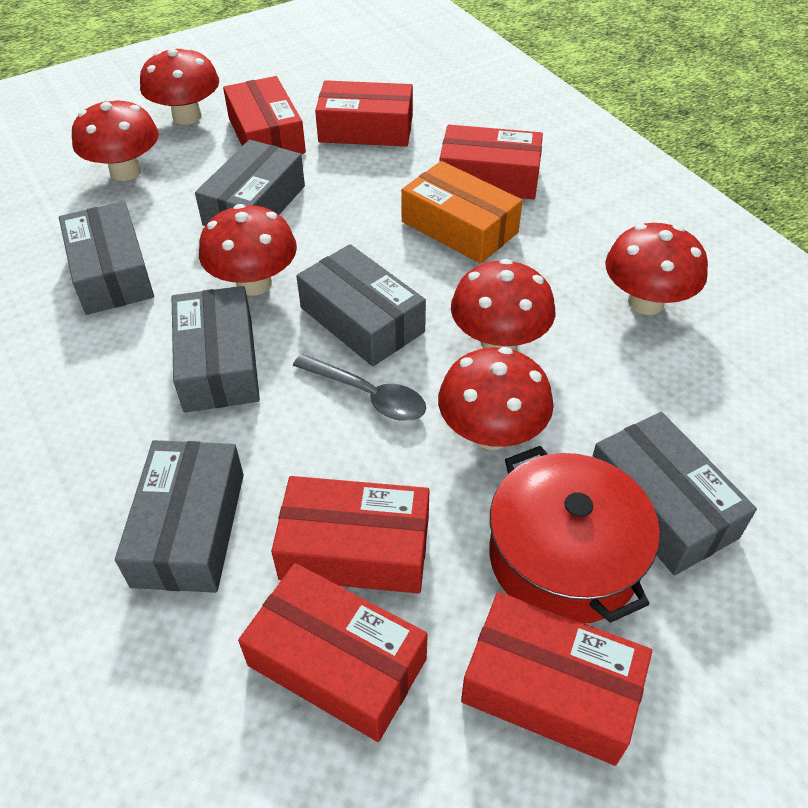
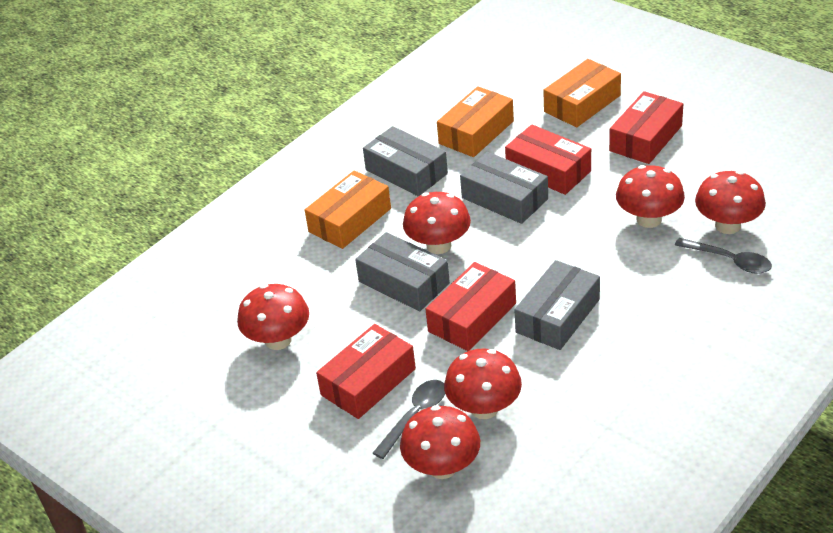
grey box: 6 -> 4
grey spoon: 1 -> 2
orange box: 1 -> 3
red box: 6 -> 4
red pot: 1 -> 0

